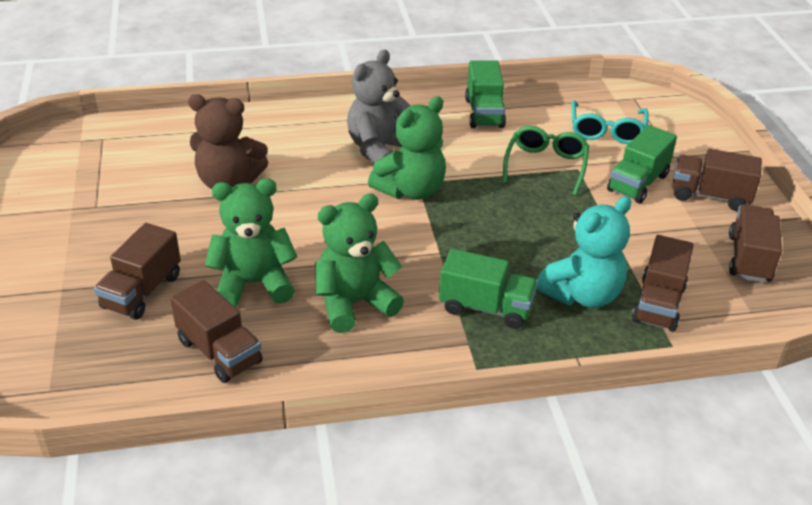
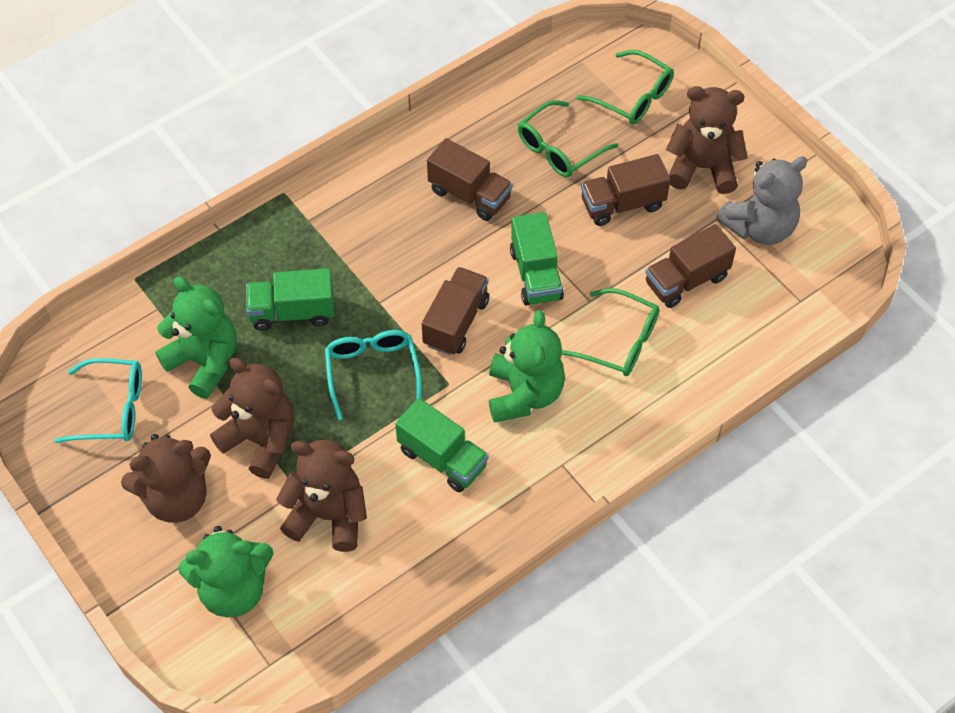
brown teddy bear: 1 -> 4
brown truck: 5 -> 4
green glasses: 1 -> 3
turquoise glasses: 1 -> 2
turquoise teddy bear: 1 -> 0

